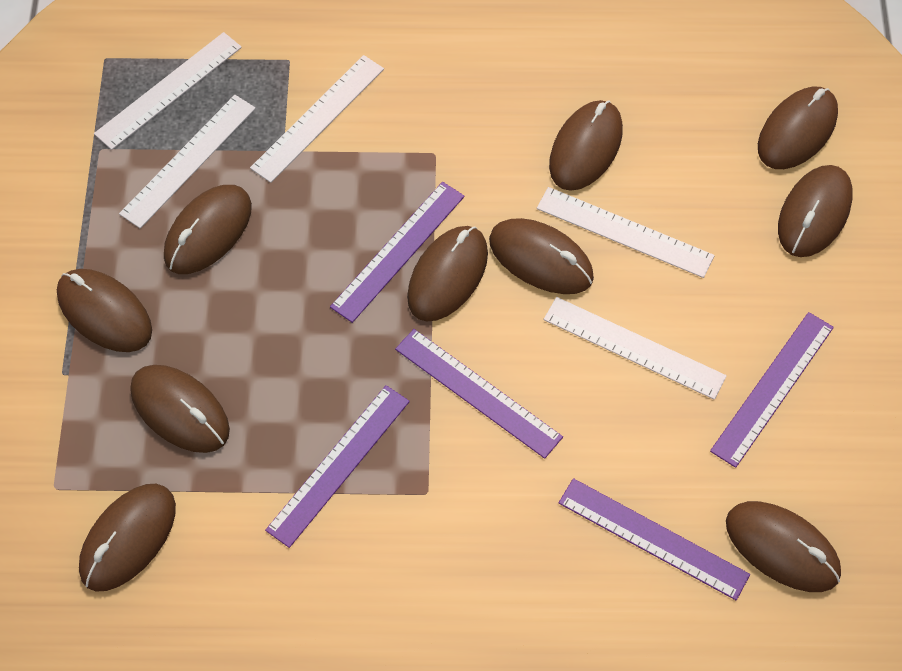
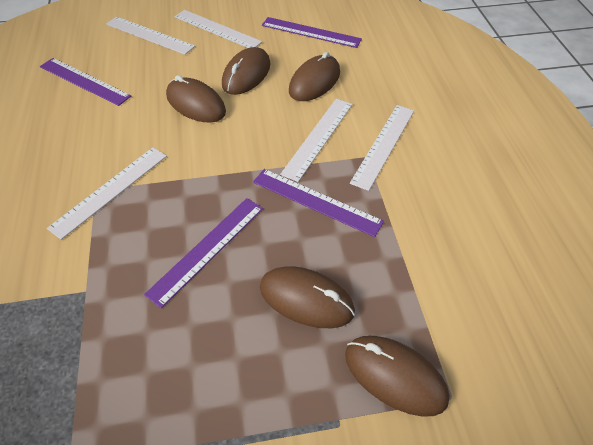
brown mouse: 10 -> 5
purple ruler: 5 -> 4

